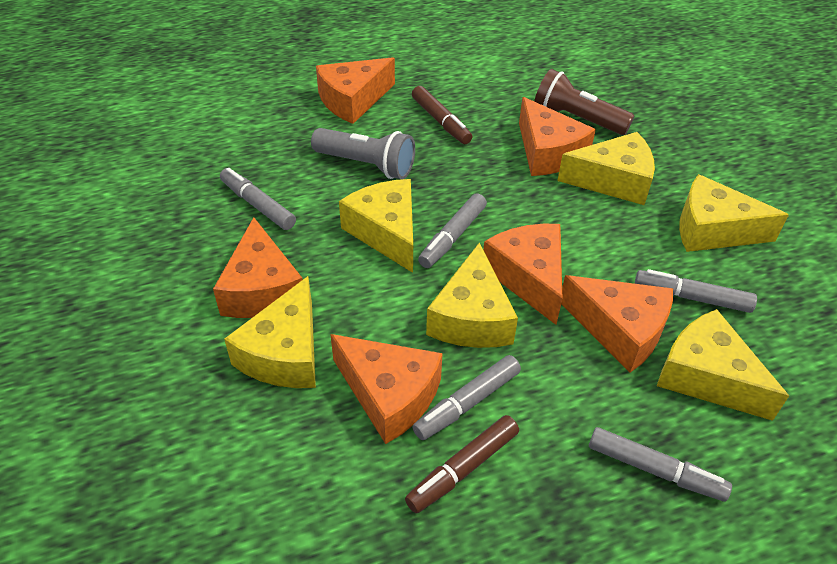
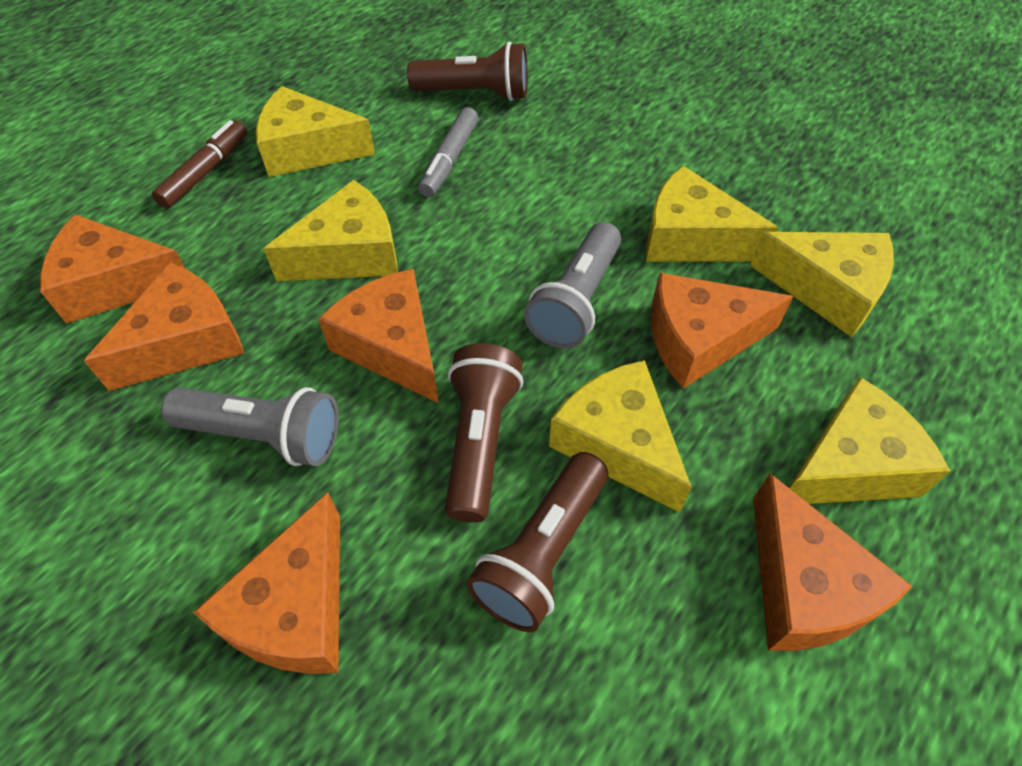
brown flashlight: 1 -> 3
brown marker: 2 -> 1
grey flashlight: 1 -> 2
grey marker: 5 -> 1

